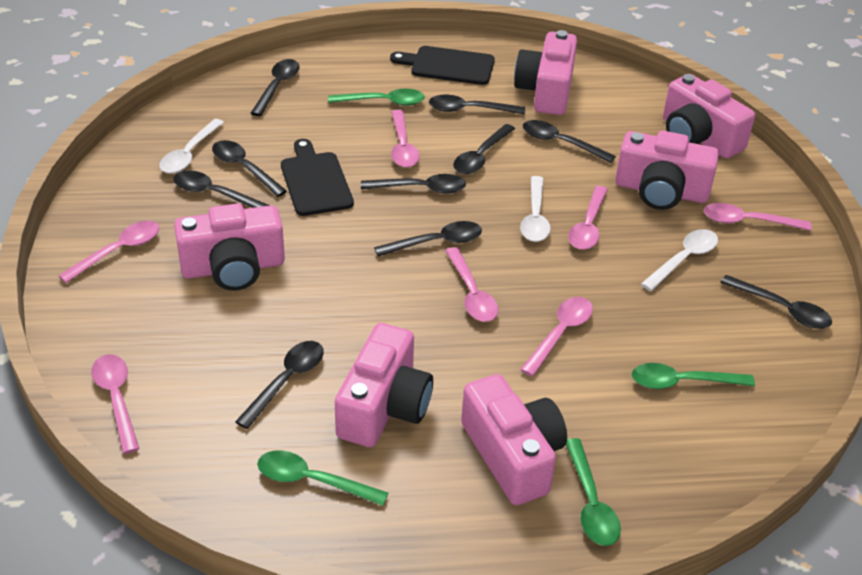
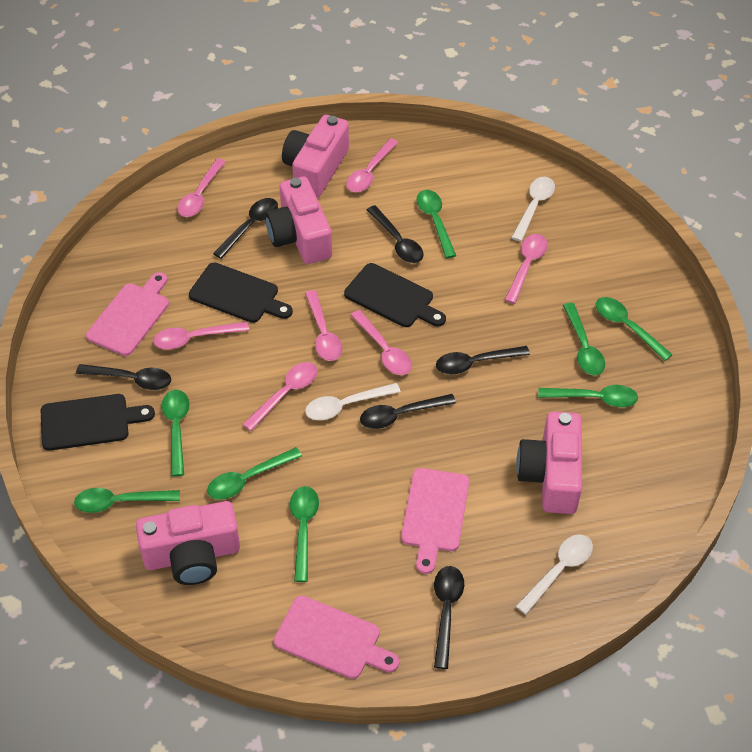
black cutting board: 2 -> 3
black spoon: 10 -> 6
green spoon: 4 -> 8
pink camera: 6 -> 4
pink cutting board: 0 -> 3

